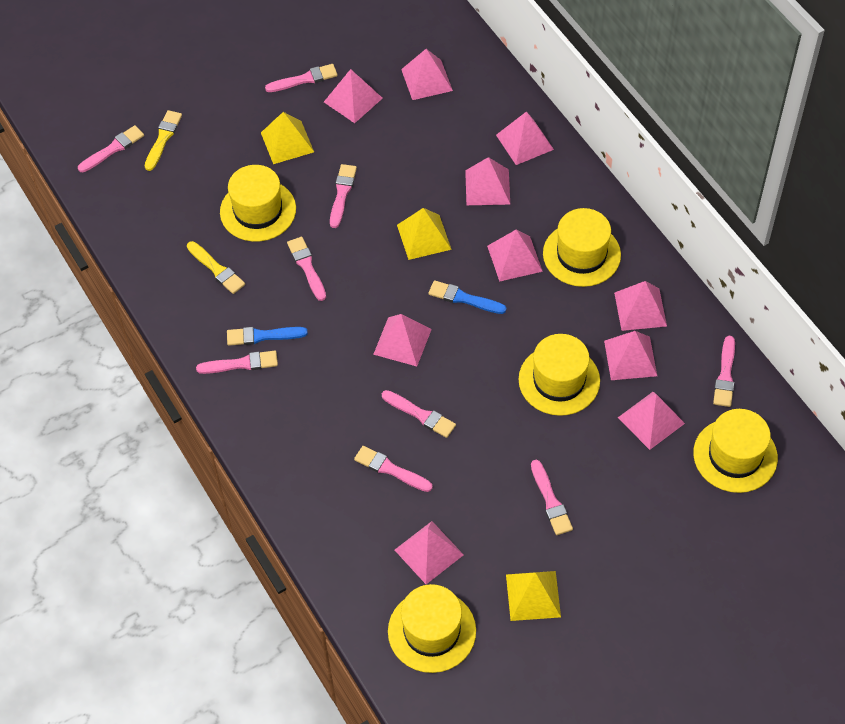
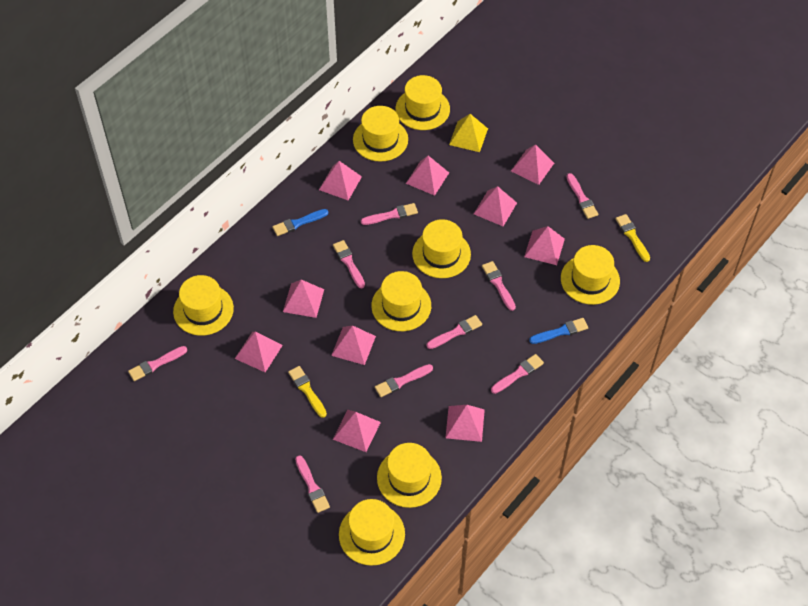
yellow hat: 5 -> 8
yellow pyramid: 3 -> 1

